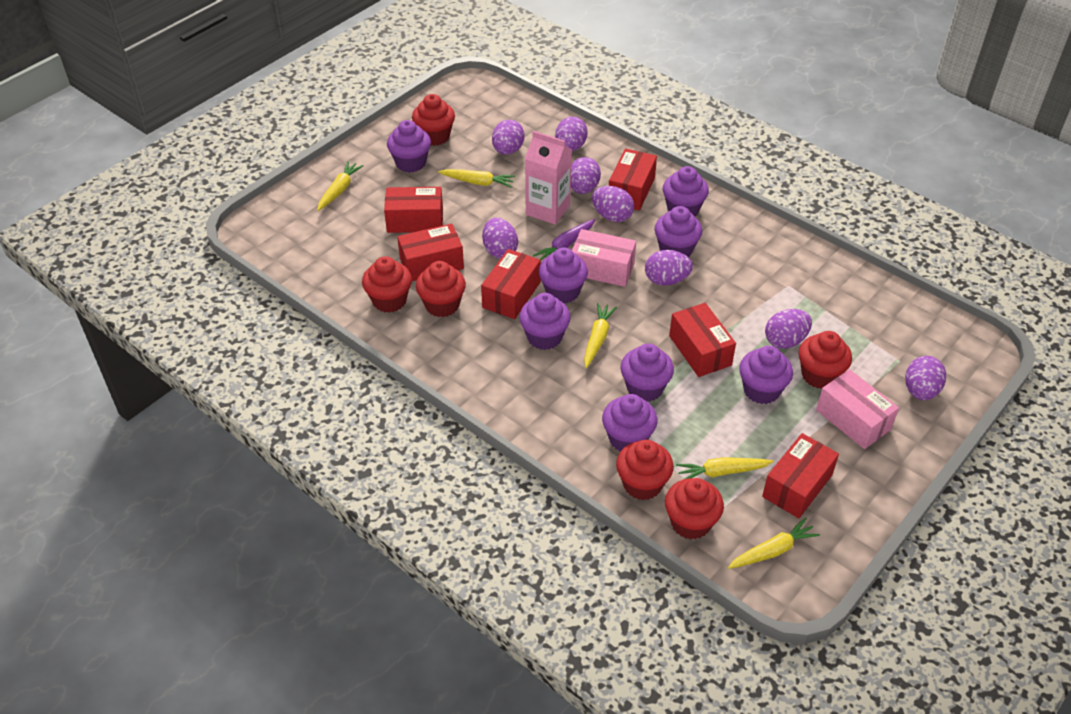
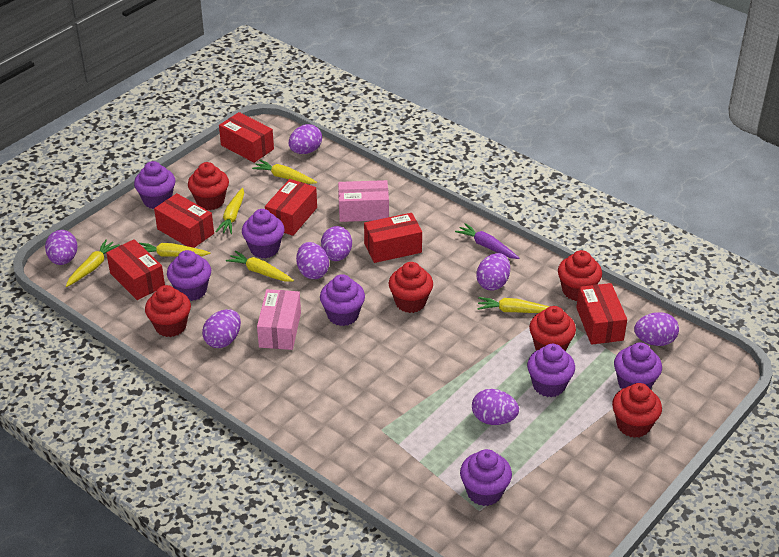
pink carton: 1 -> 0
purple cupcake: 8 -> 7
yellow carrot: 5 -> 6

